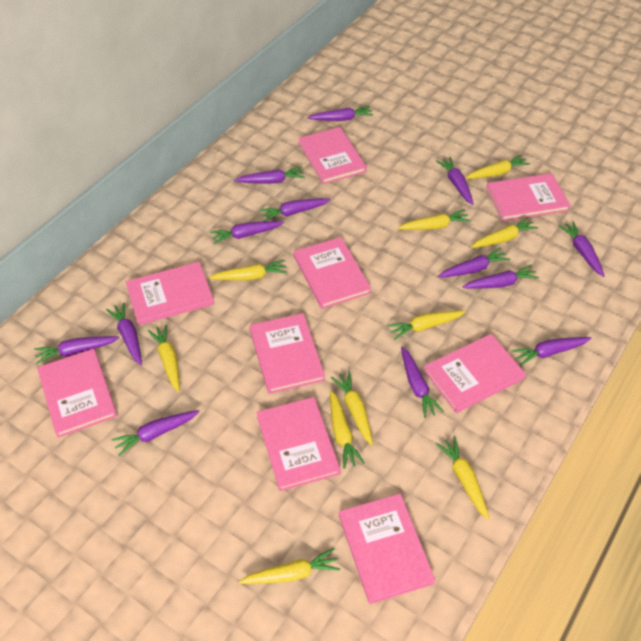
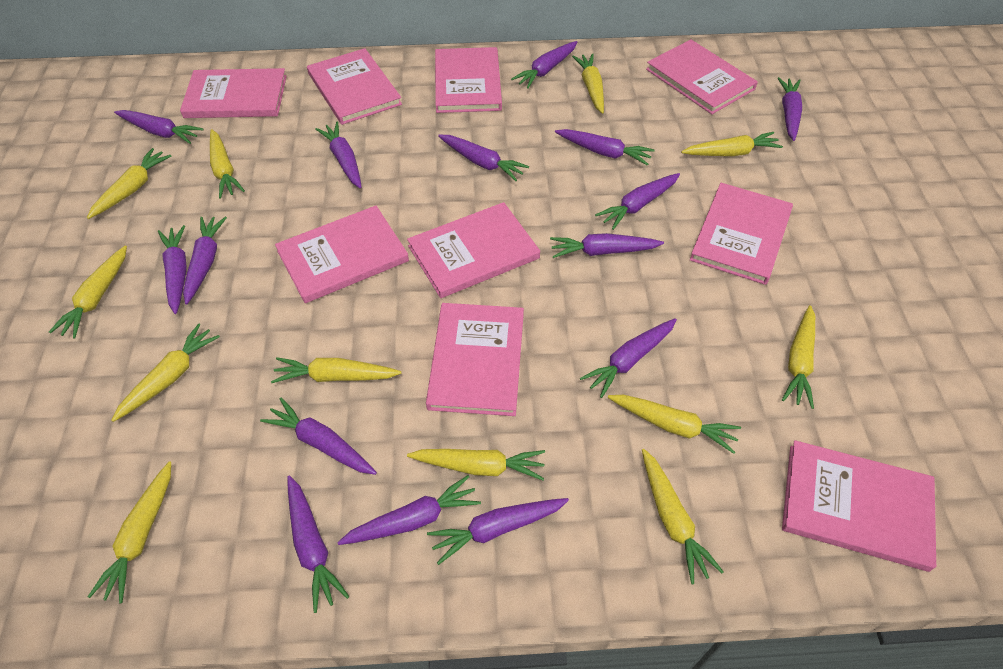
purple carrot: 13 -> 15
yellow carrot: 10 -> 12

